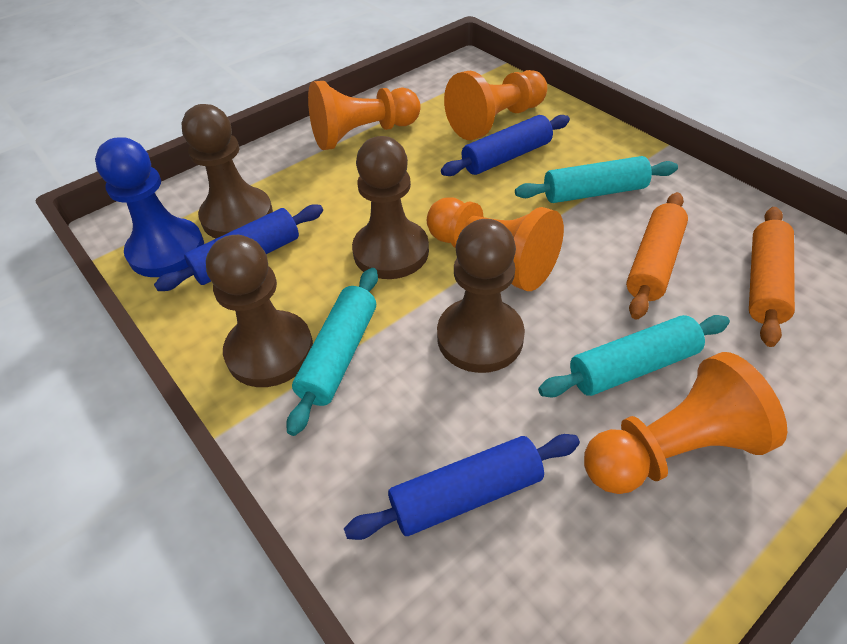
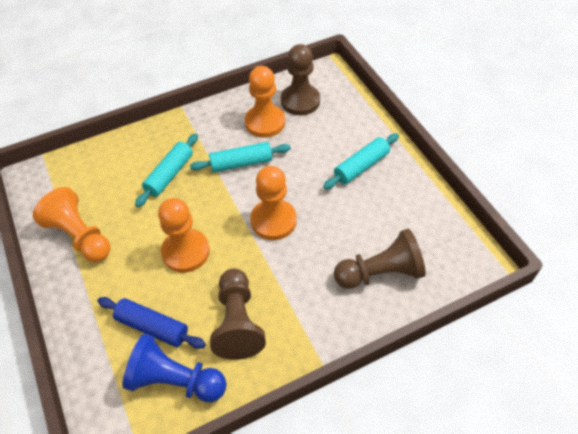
blue rolling pin: 3 -> 1
brown pawn: 4 -> 3
orange rolling pin: 2 -> 0

